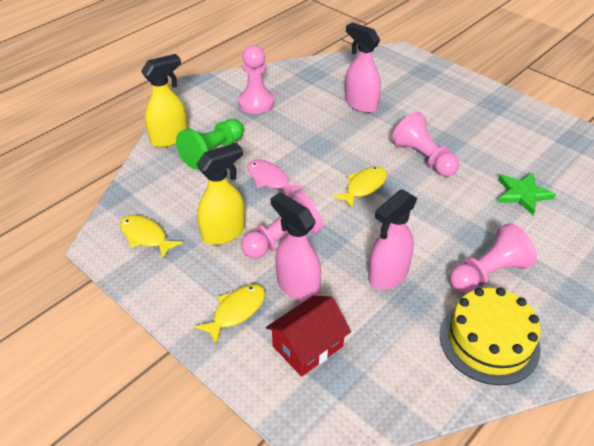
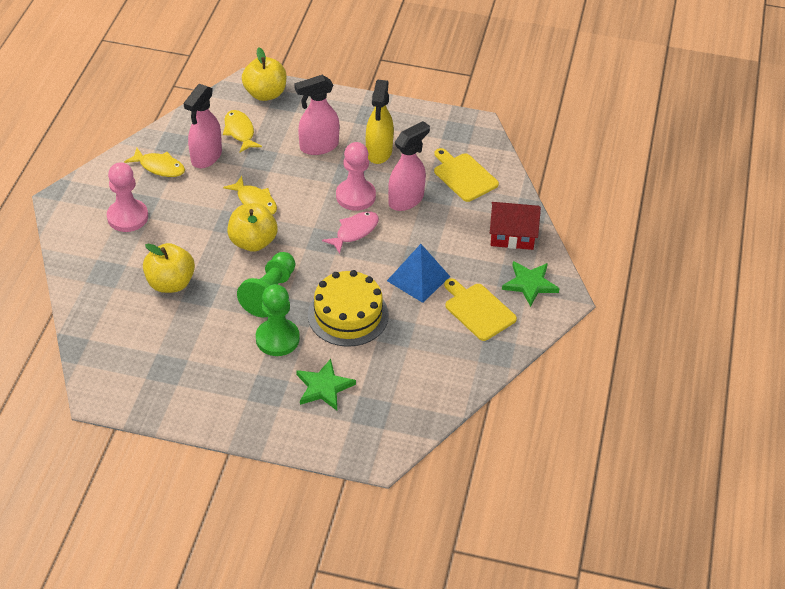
blue pyramid: 0 -> 1
green pawn: 1 -> 2
green star: 1 -> 2
pink pawn: 4 -> 2
yellow apple: 0 -> 3
yellow cutting board: 0 -> 2
yellow spray bottle: 2 -> 1

